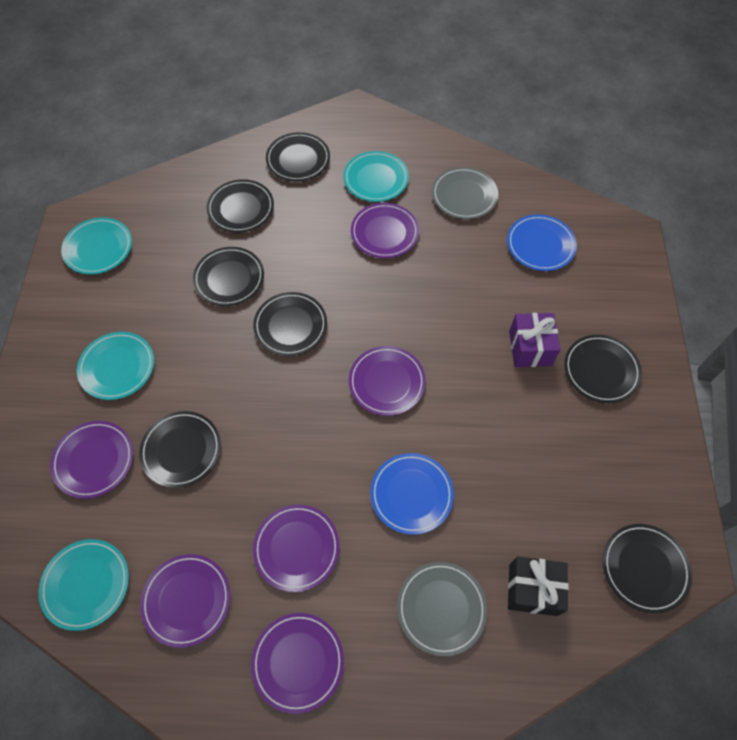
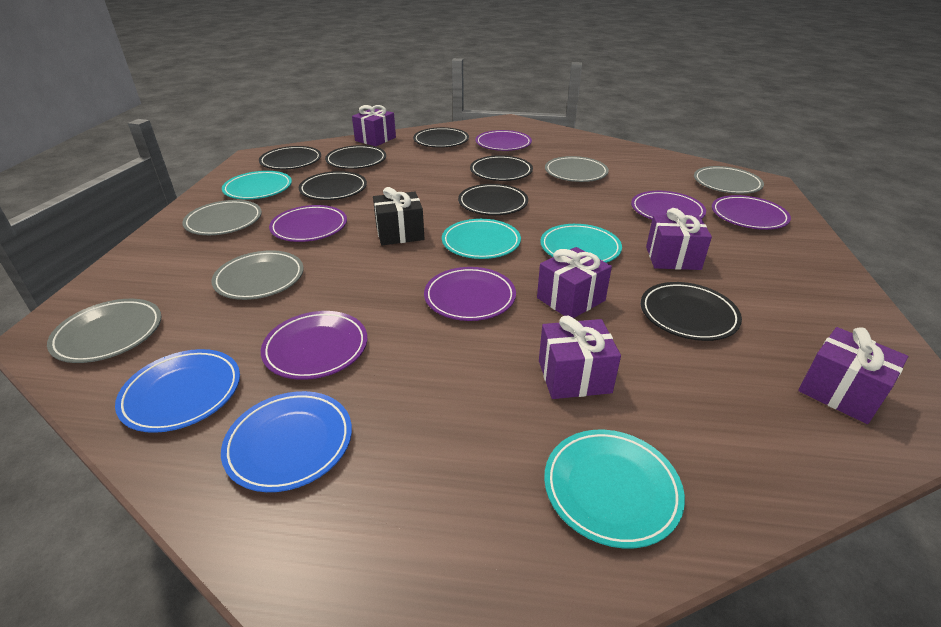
grey plate: 2 -> 5
purple gift: 1 -> 5

